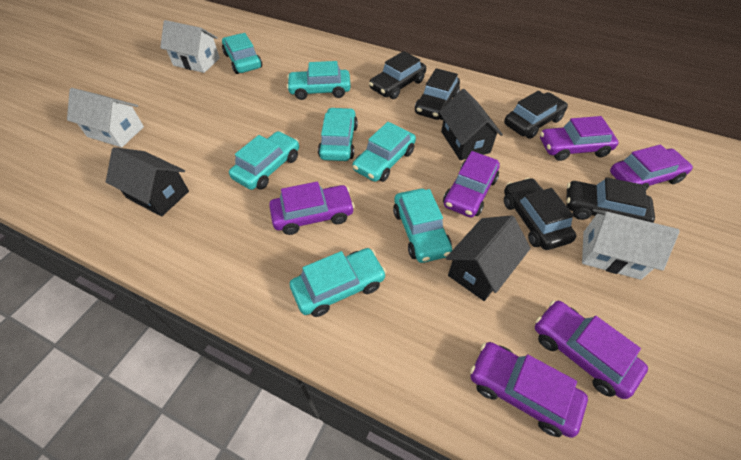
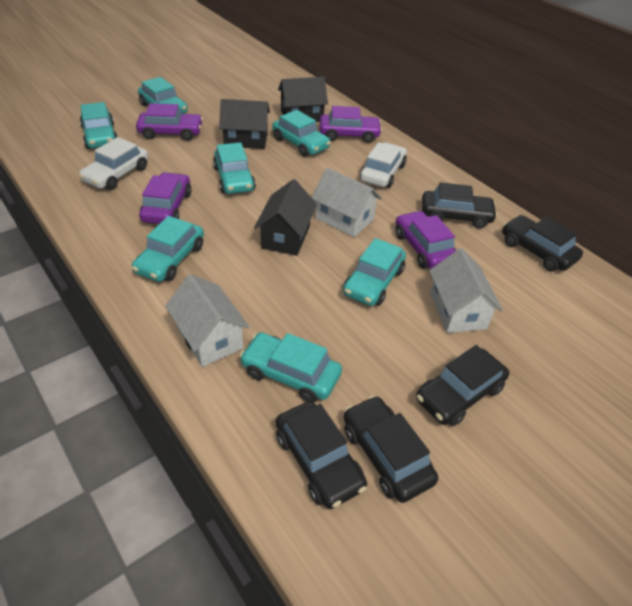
purple car: 6 -> 4
white car: 0 -> 2

